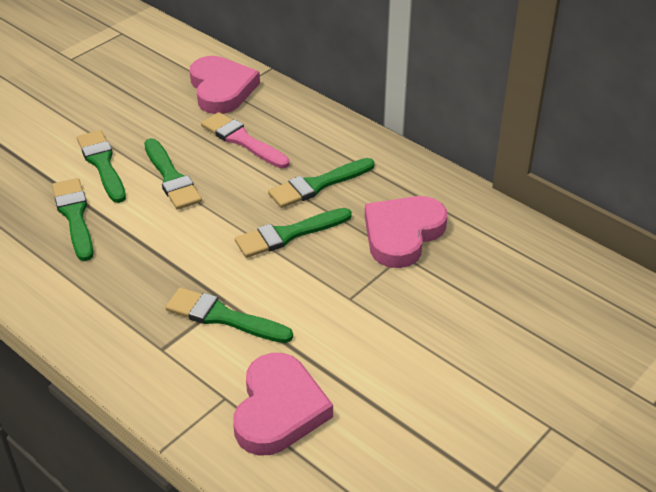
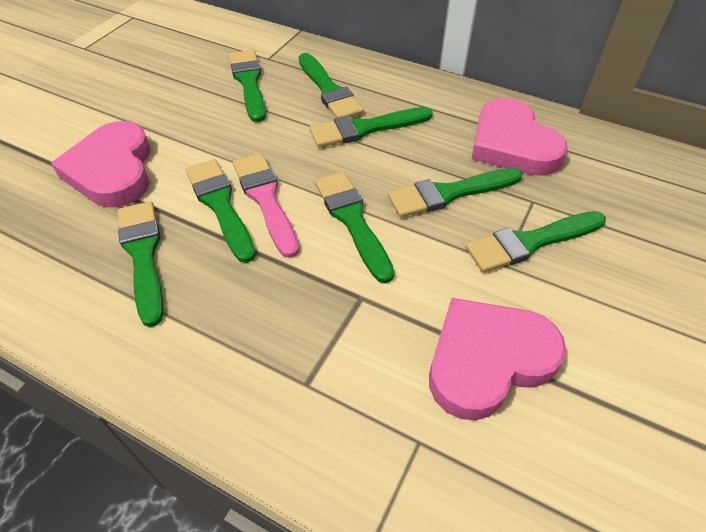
green brush: 6 -> 8

